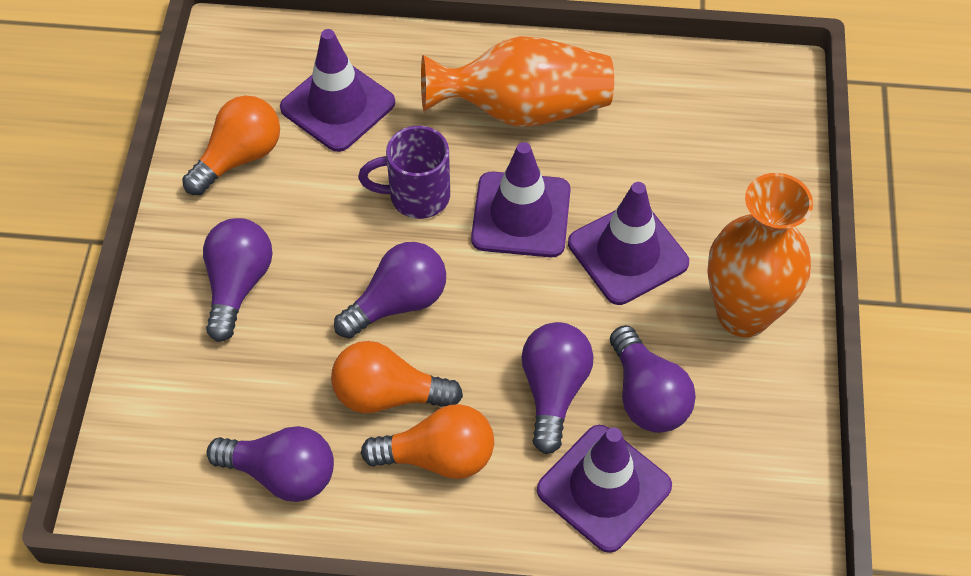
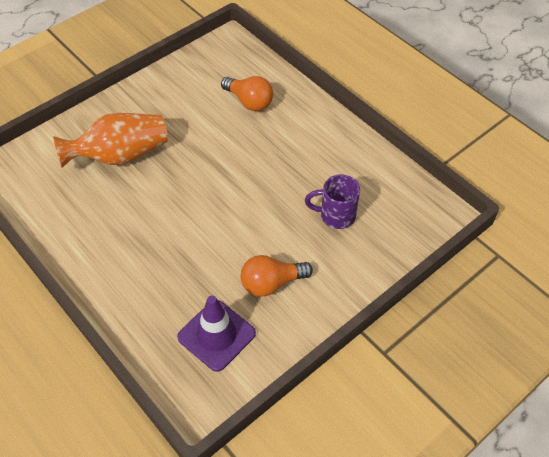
orange light bulb: 3 -> 2
orange vase: 2 -> 1
purple light bulb: 5 -> 0
purple traffic cone: 4 -> 1

